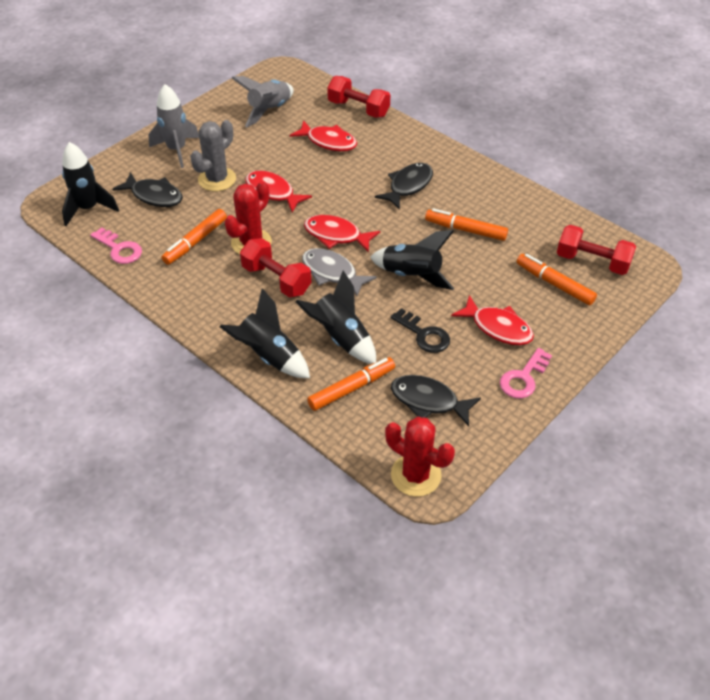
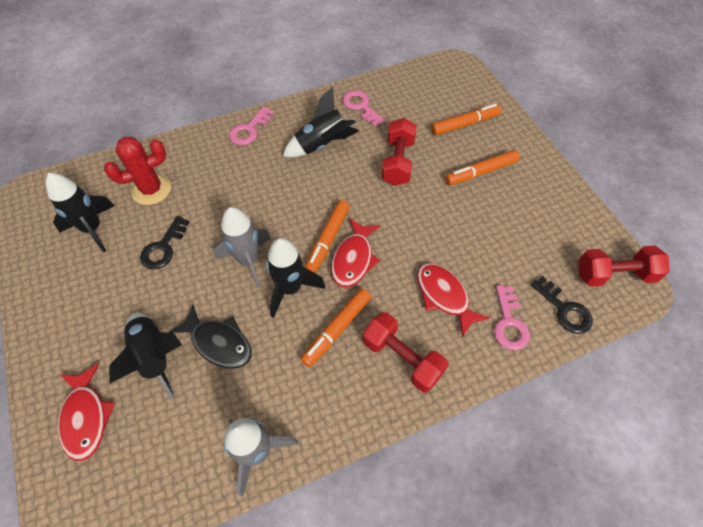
black fish: 3 -> 1
black key: 1 -> 2
grey cactus: 1 -> 0
grey fish: 1 -> 0
pink key: 2 -> 3
red cactus: 2 -> 1
red fish: 4 -> 3

